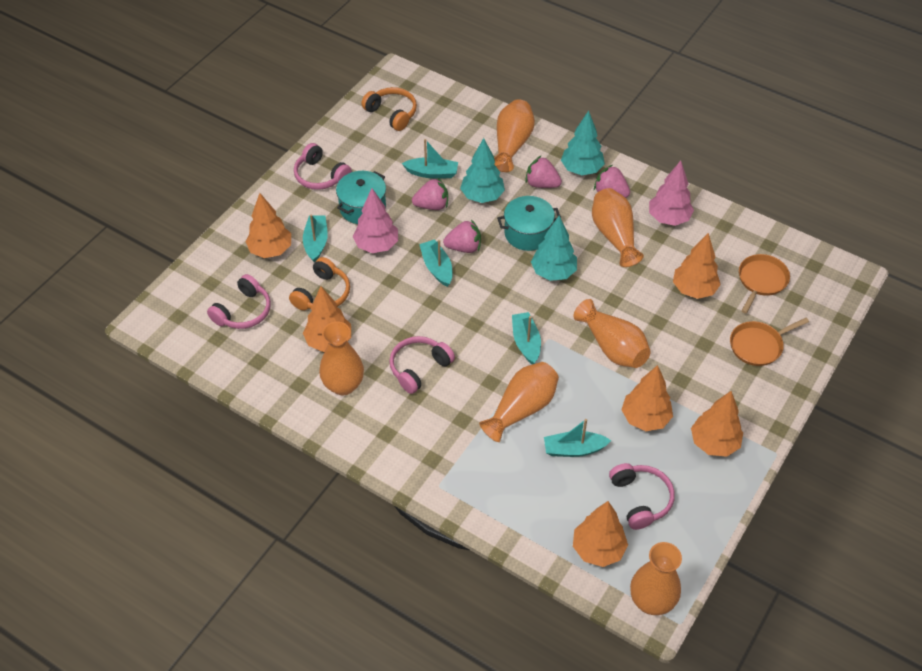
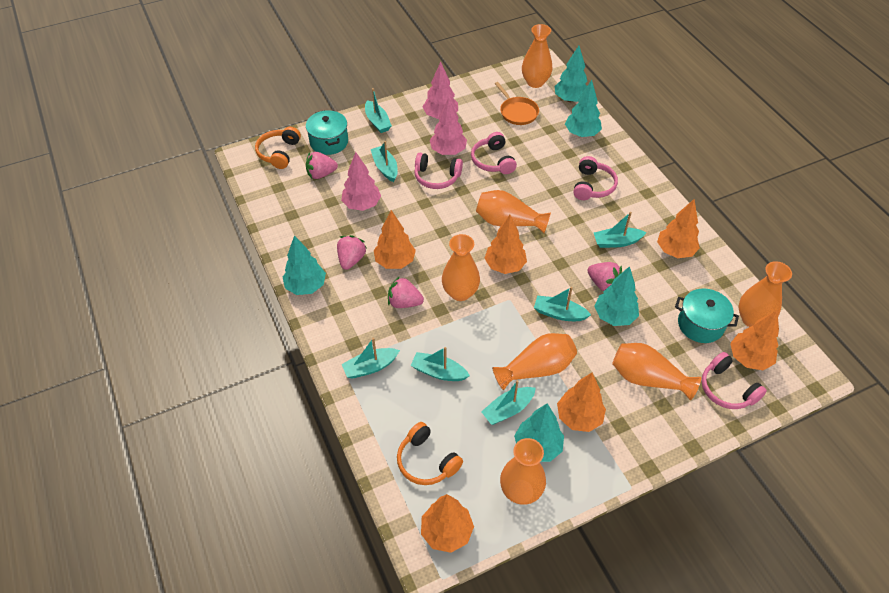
orange pan: 2 -> 1
orange vase: 6 -> 7
pink tree: 2 -> 3
turquoise boat: 5 -> 7
turquoise tree: 3 -> 5

